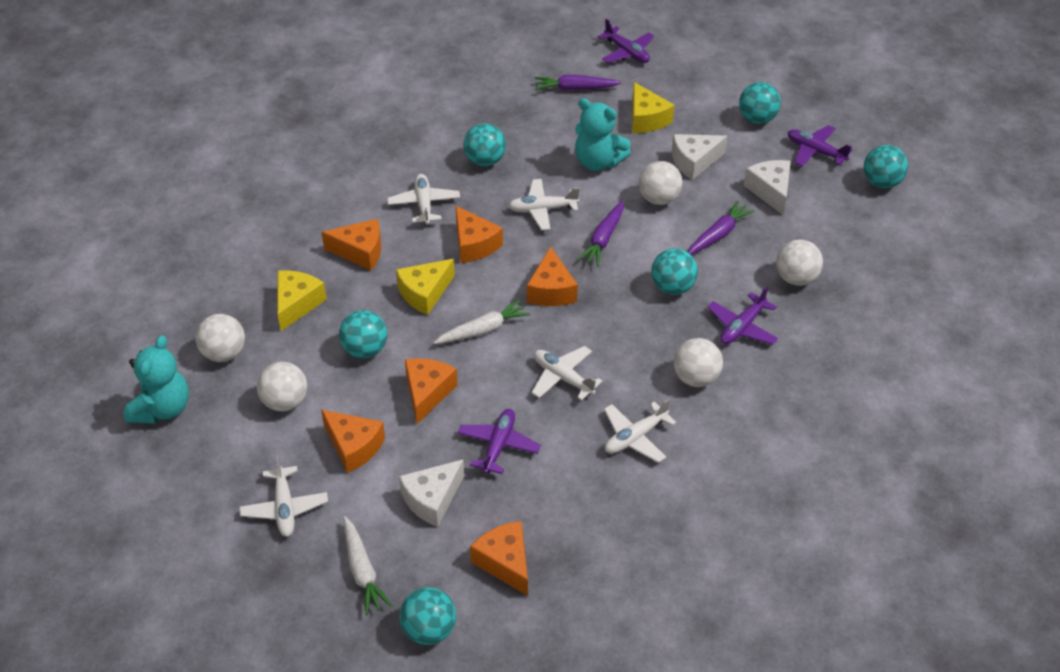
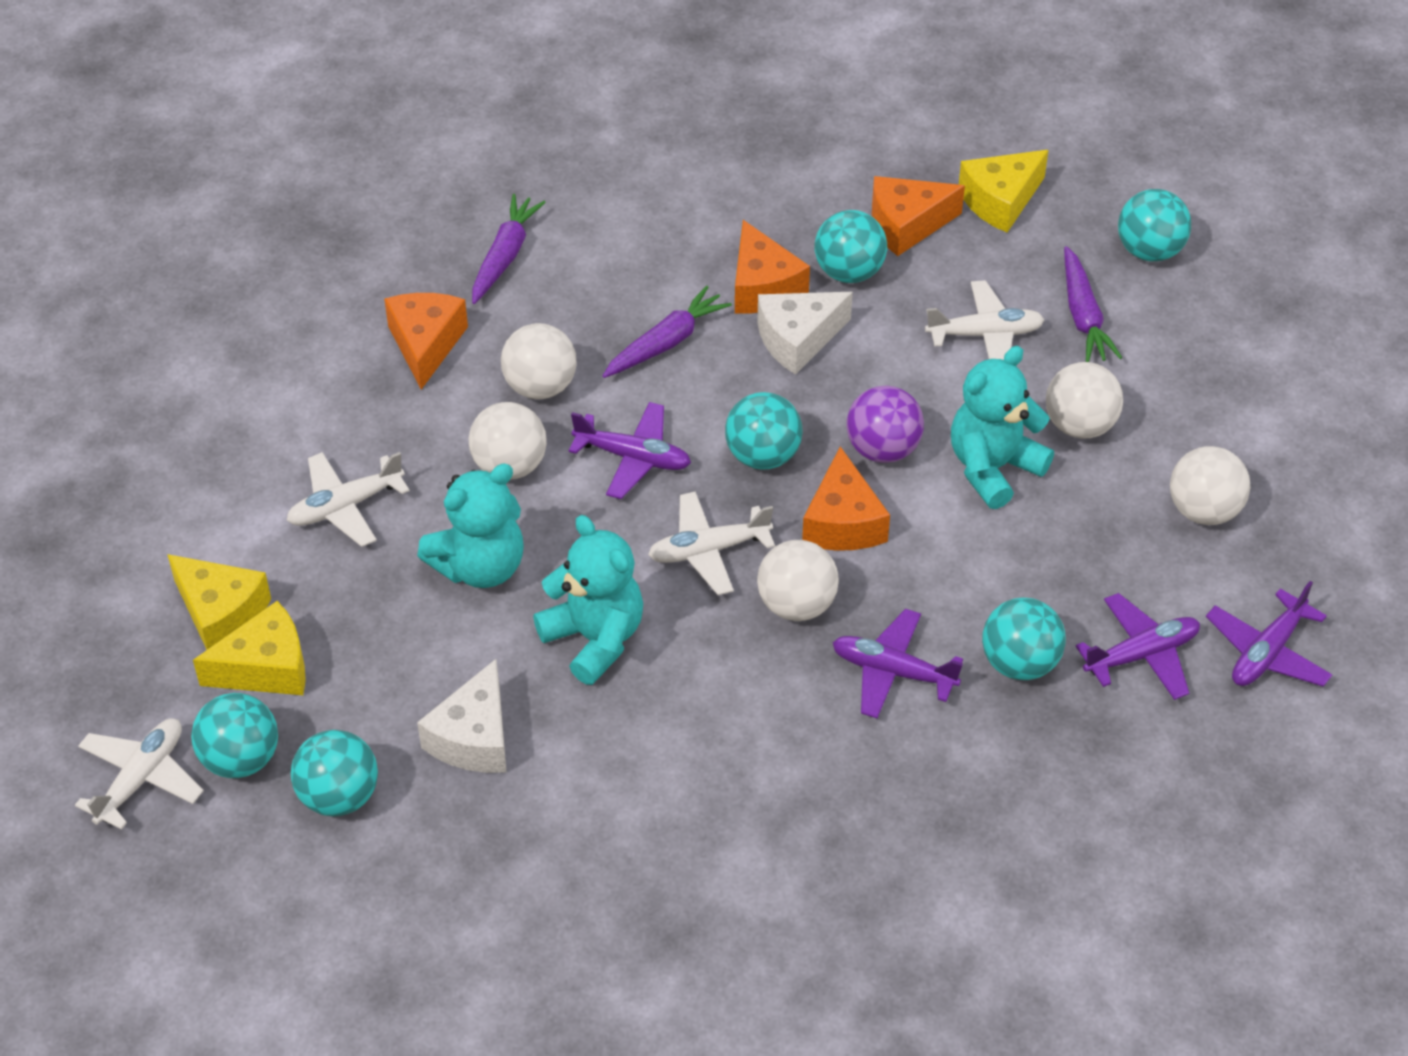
orange cheese: 6 -> 4
purple ball: 0 -> 1
turquoise teddy bear: 2 -> 3
white carrot: 2 -> 0
white cheese: 3 -> 2
white plane: 5 -> 4

